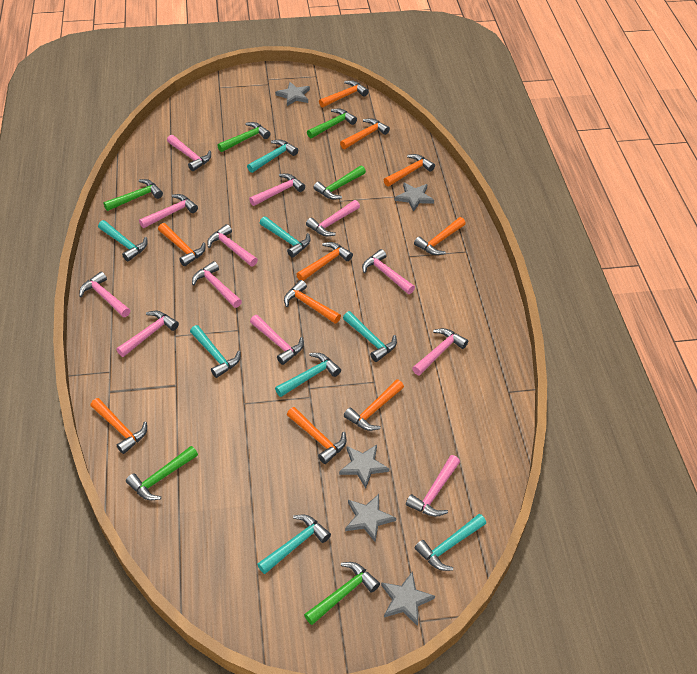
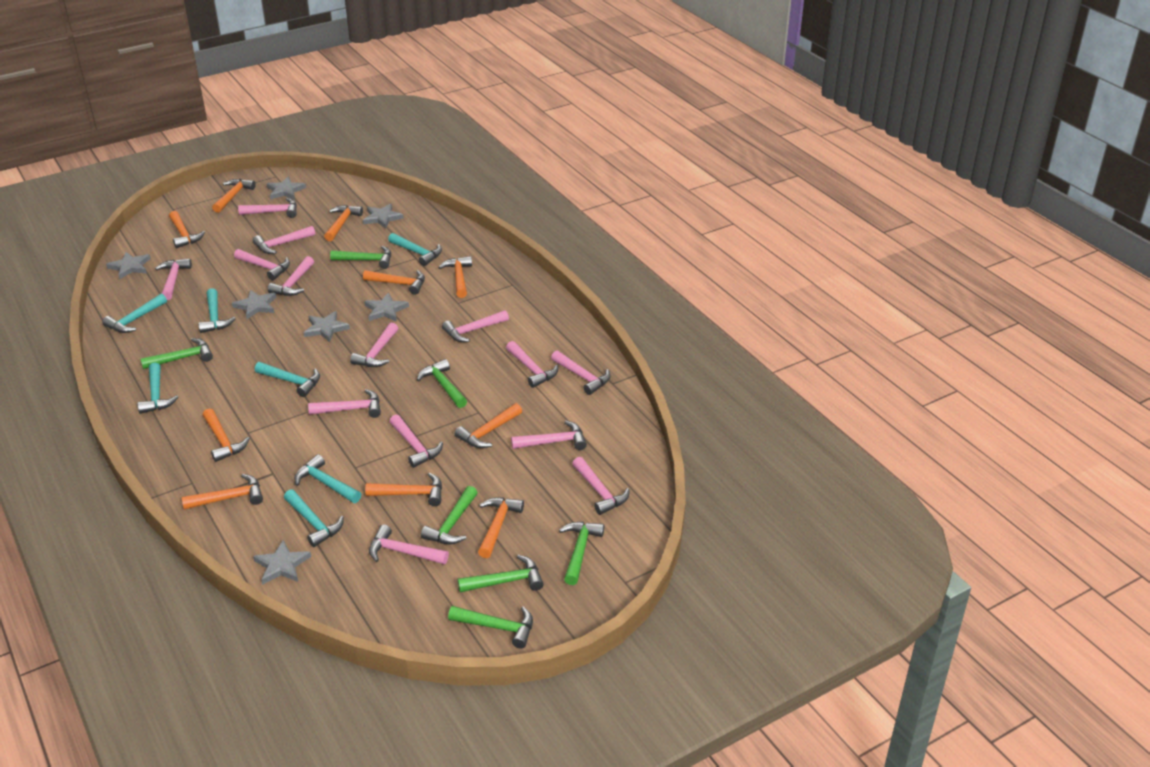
green hammer: 6 -> 7
grey star: 5 -> 7
pink hammer: 12 -> 14
turquoise hammer: 8 -> 7

